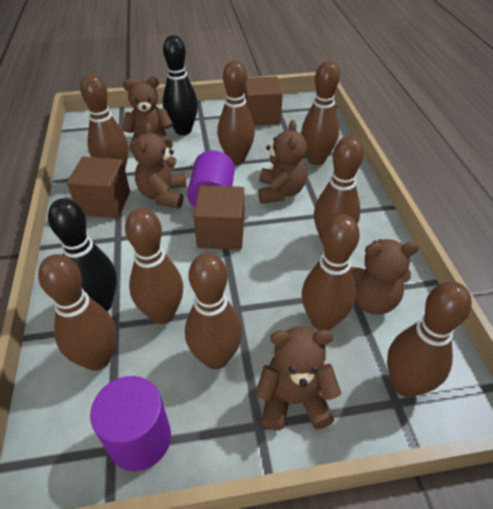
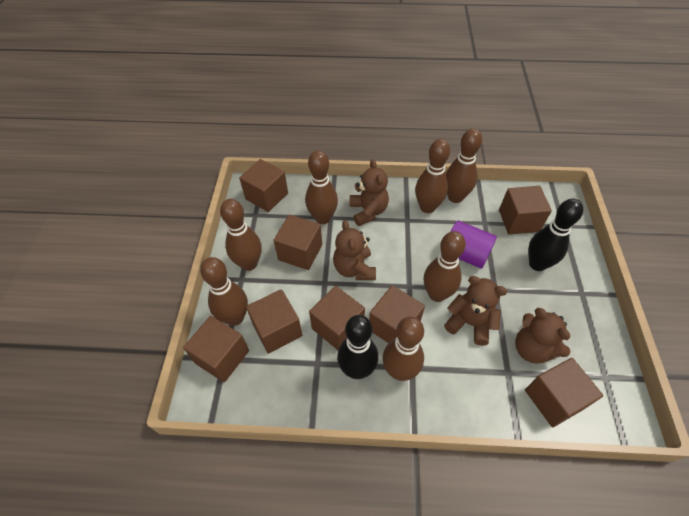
brown bowling pin: 9 -> 7
brown cube: 3 -> 8
brown teddy bear: 5 -> 4
purple cylinder: 2 -> 1

